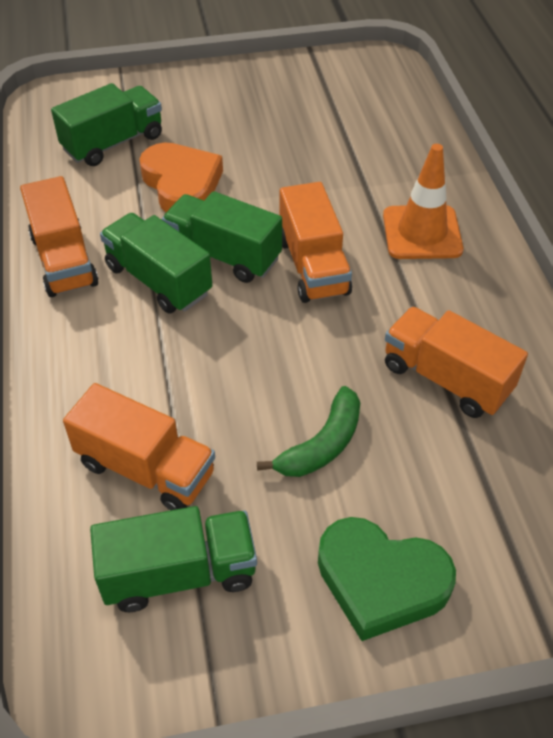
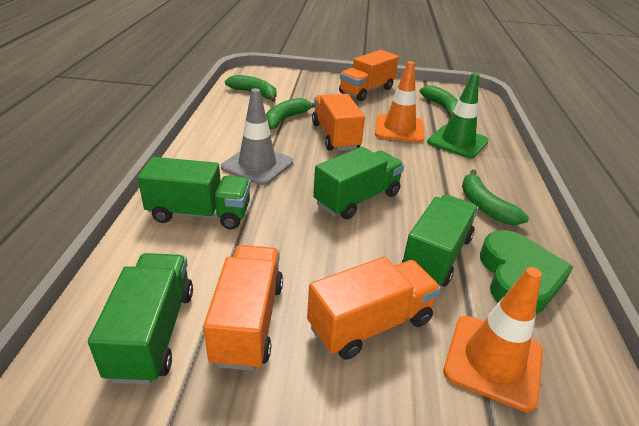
green banana: 1 -> 4
green traffic cone: 0 -> 1
grey traffic cone: 0 -> 1
orange heart: 1 -> 0
orange traffic cone: 1 -> 2

